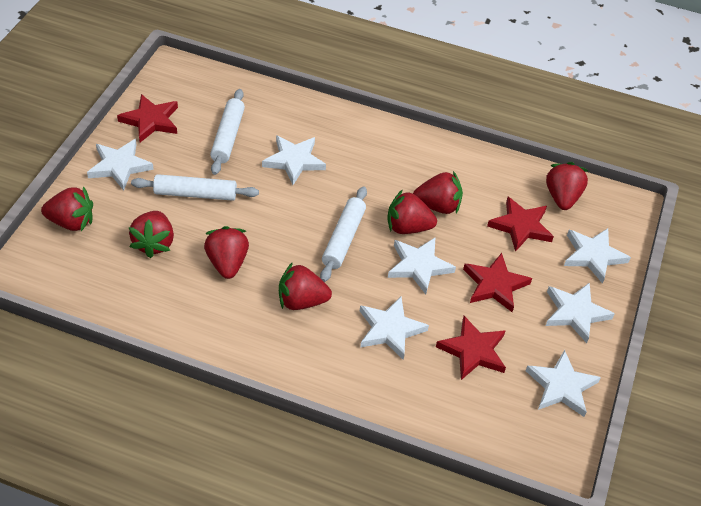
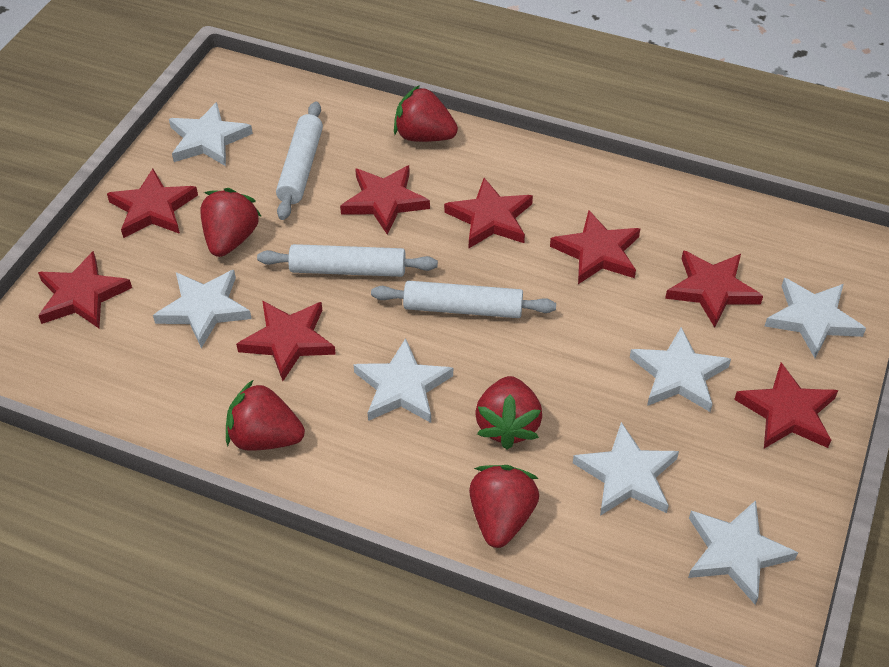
red star: 4 -> 8
red strawberry: 7 -> 5

